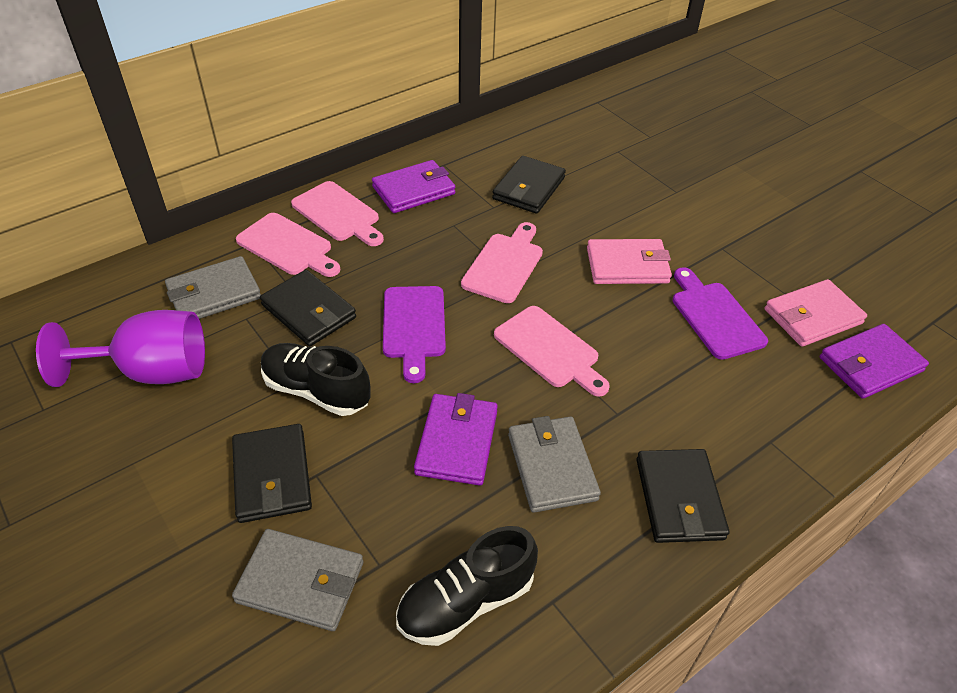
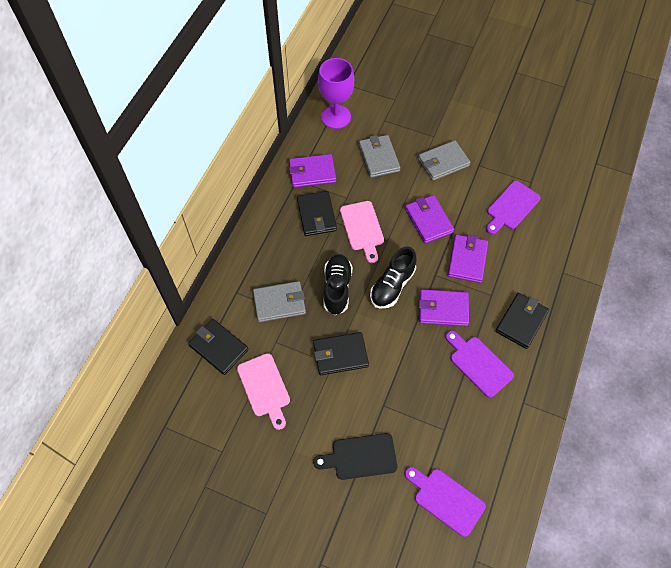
black cutting board: 0 -> 1
pink cutting board: 4 -> 2
pink wallet: 2 -> 0
purple cutting board: 2 -> 3
purple wallet: 3 -> 4

